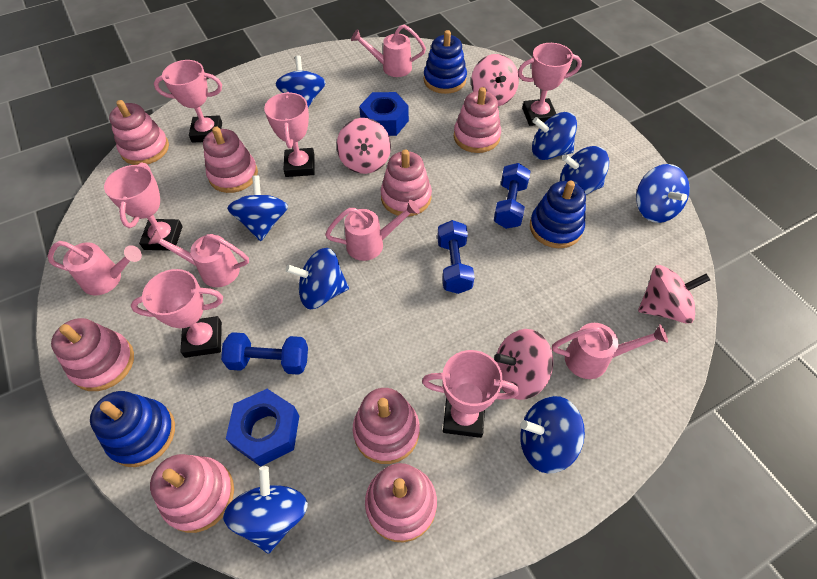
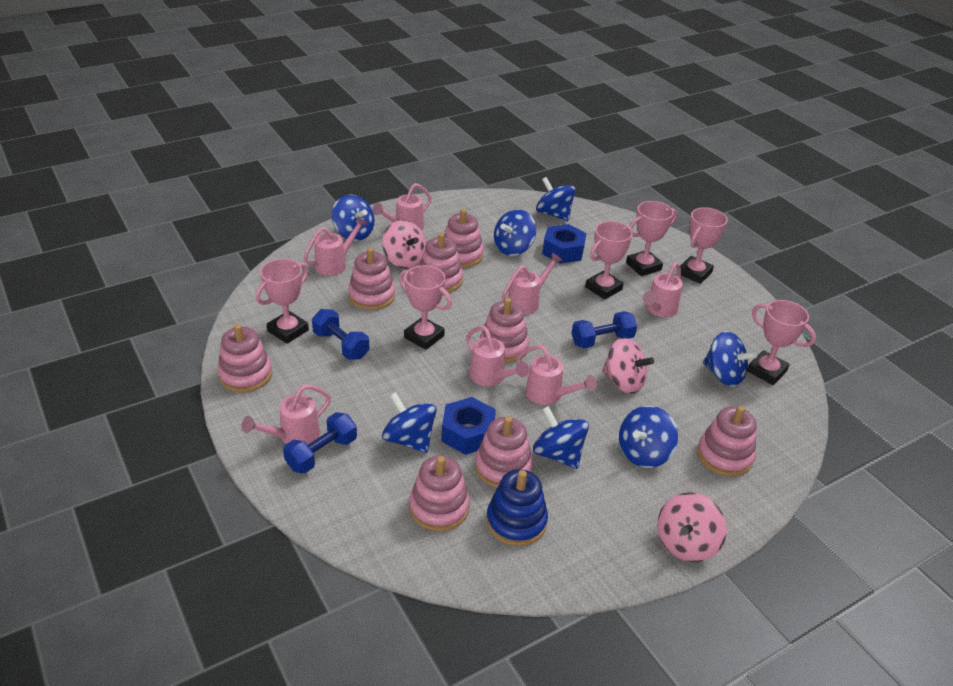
blue spinning top: 8 -> 7
blue stacking toy: 3 -> 1
pink spinning top: 4 -> 3
pink watering can: 5 -> 7

